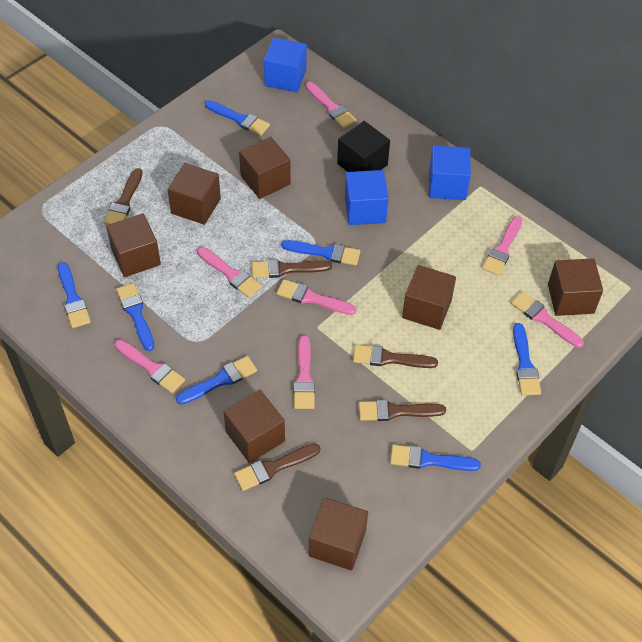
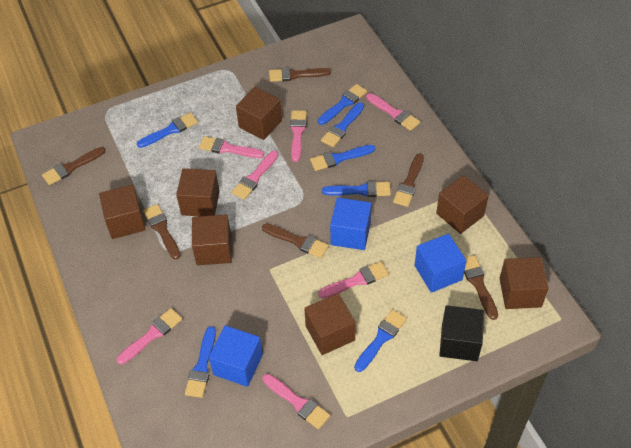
brown brush: 5 -> 6

